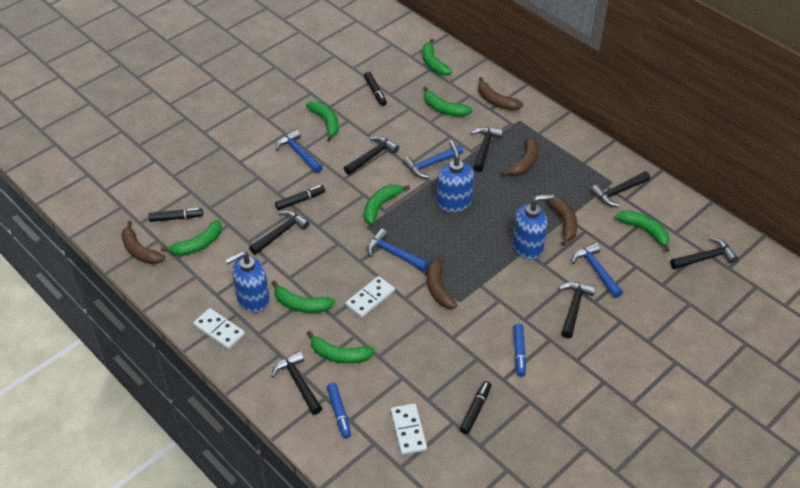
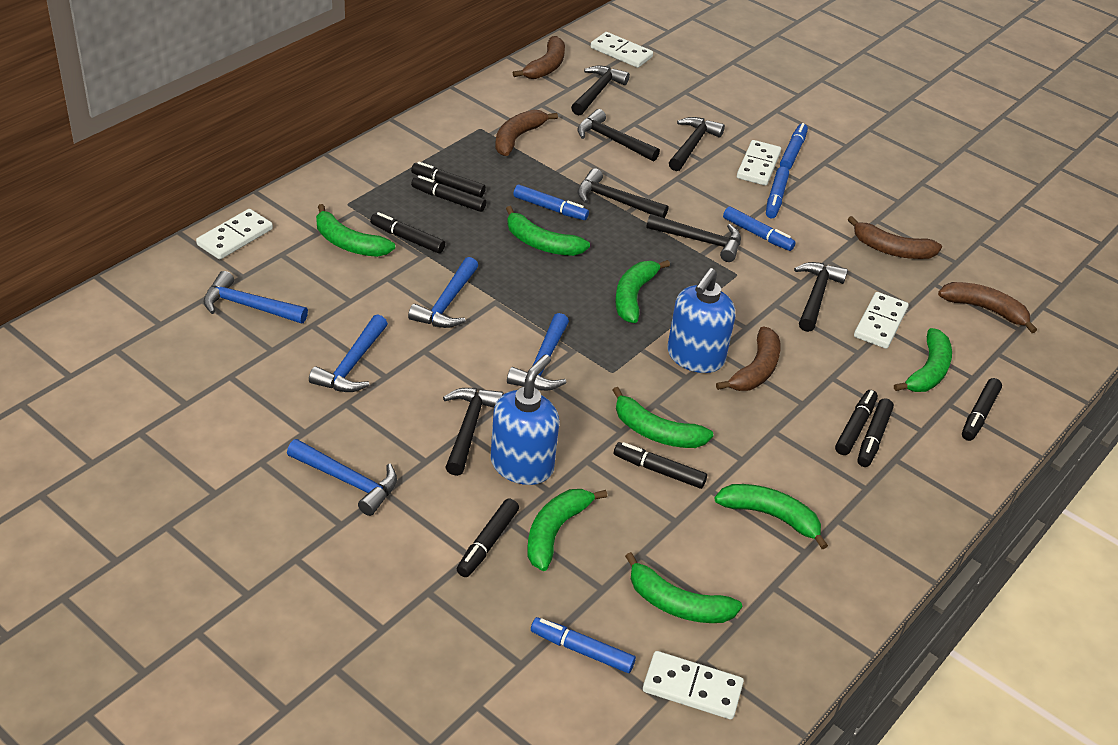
black marker: 4 -> 8
blue hammer: 4 -> 5
blue marker: 2 -> 5
blue soap dispenser: 3 -> 2
white domino: 3 -> 5

